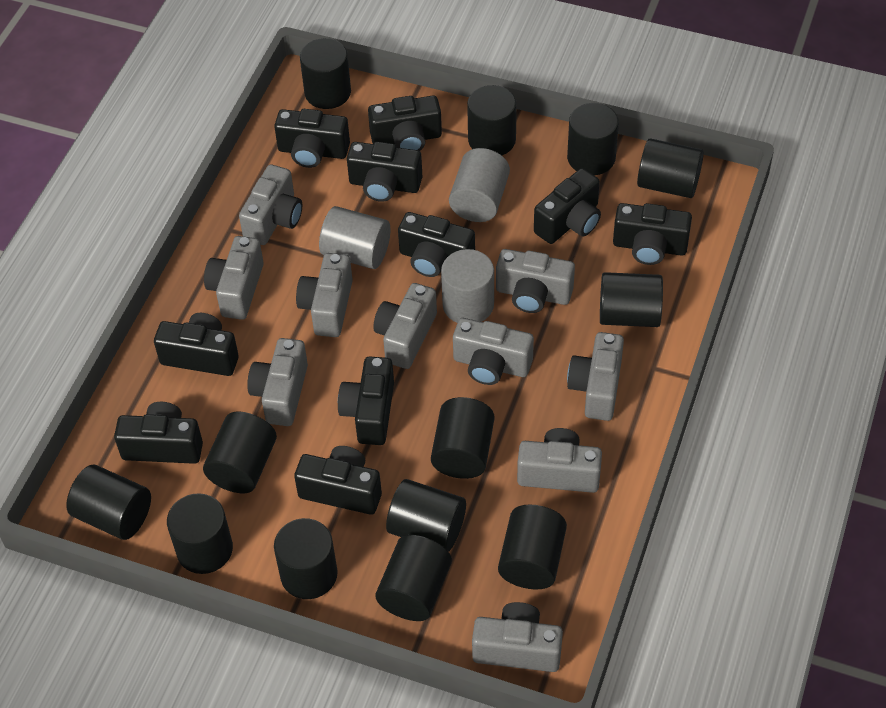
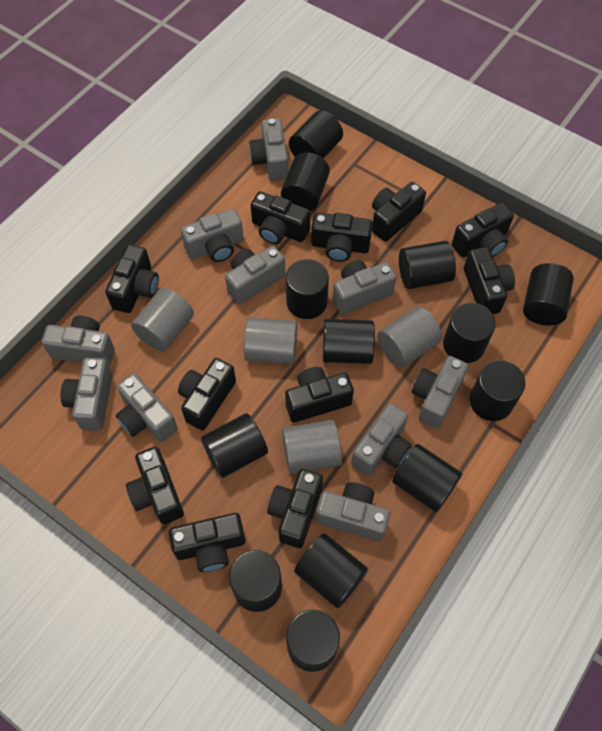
black camera: 10 -> 11
grey cylinder: 3 -> 4

